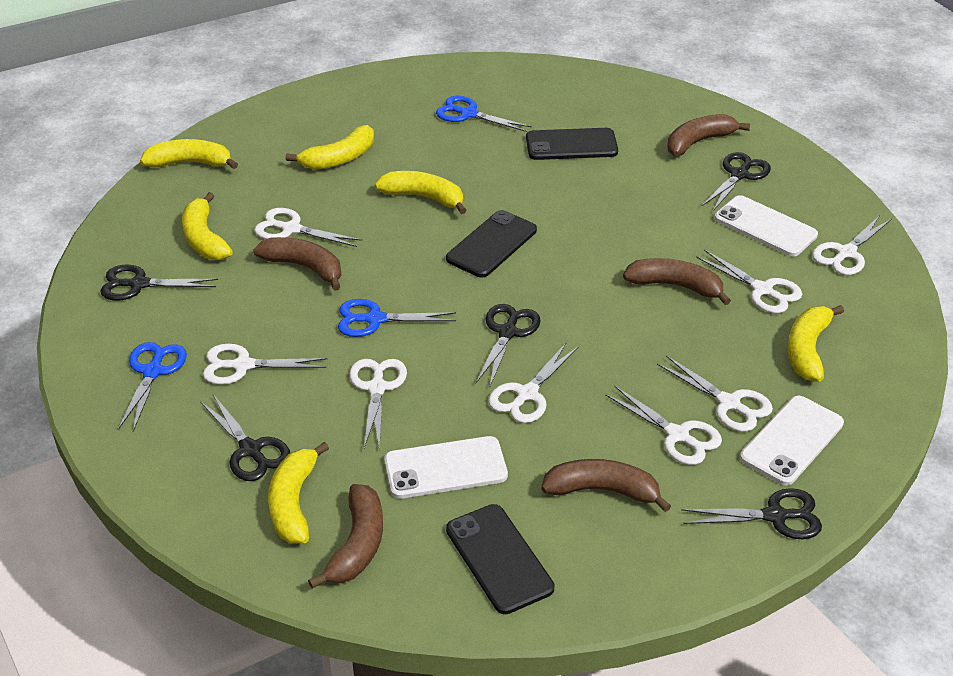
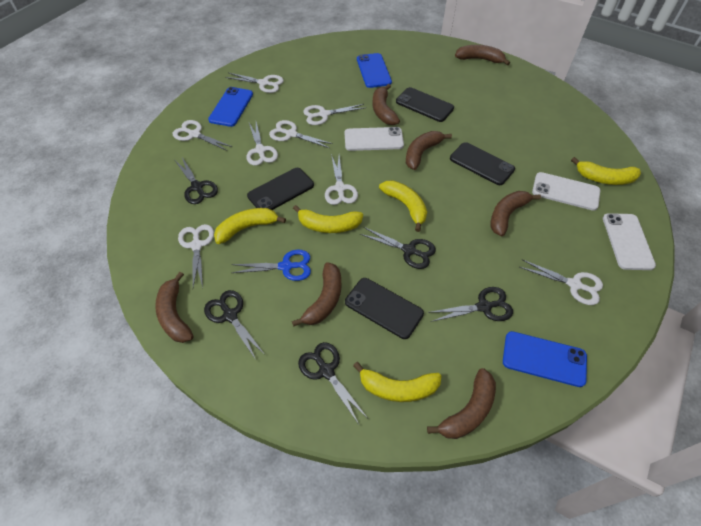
black phone: 3 -> 4
blue phone: 0 -> 3
blue scissors: 3 -> 1
brown banana: 5 -> 7
yellow banana: 6 -> 5

